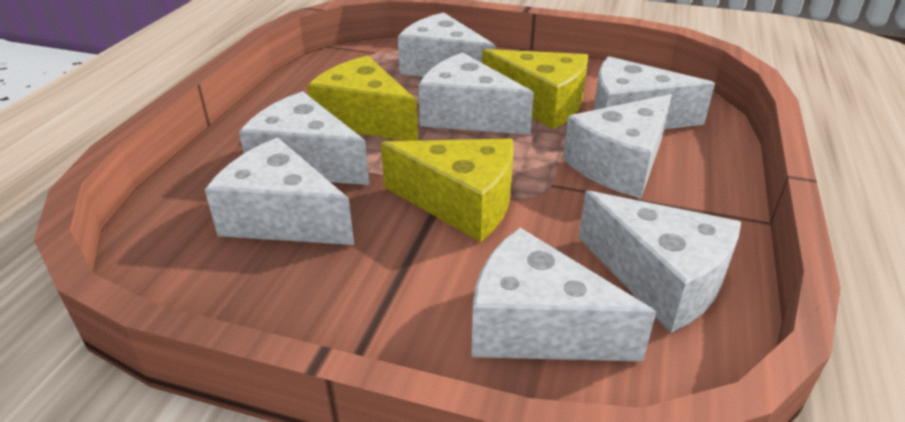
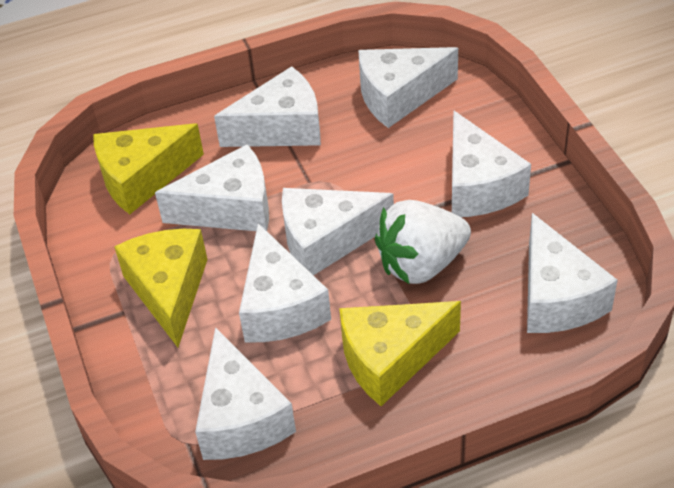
white strawberry: 0 -> 1

